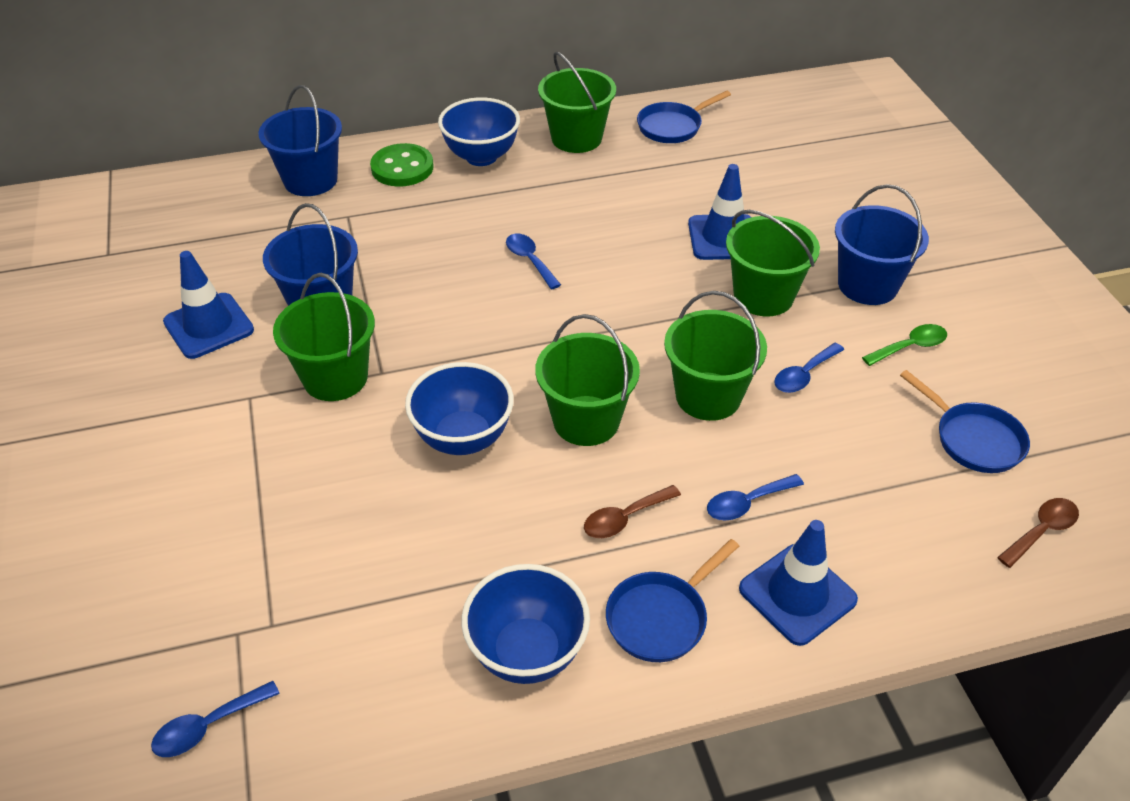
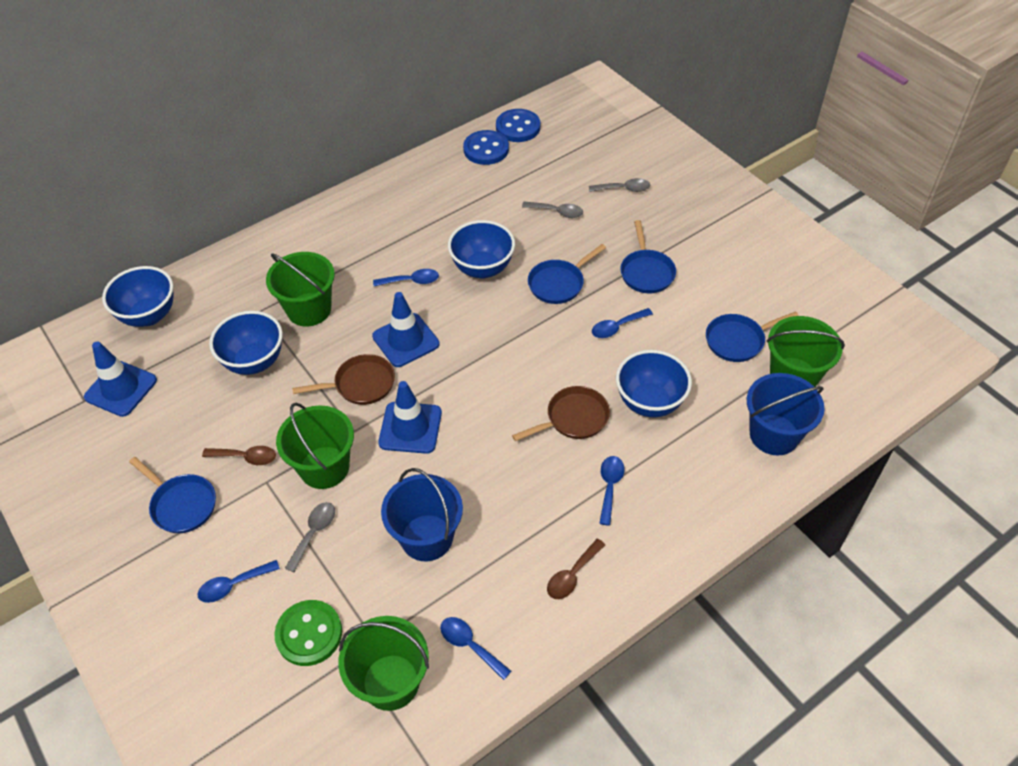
blue bowl: 3 -> 4
blue bucket: 3 -> 2
blue button: 0 -> 2
blue pan: 3 -> 4
blue spoon: 4 -> 5
brown pan: 0 -> 2
green bucket: 5 -> 4
green spoon: 1 -> 0
grey spoon: 0 -> 3

